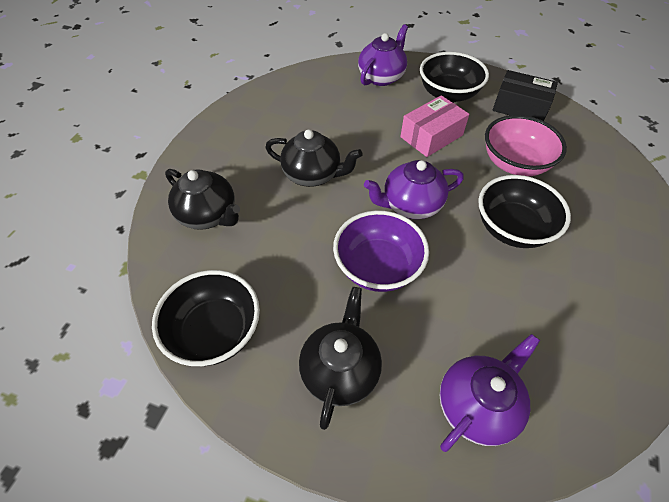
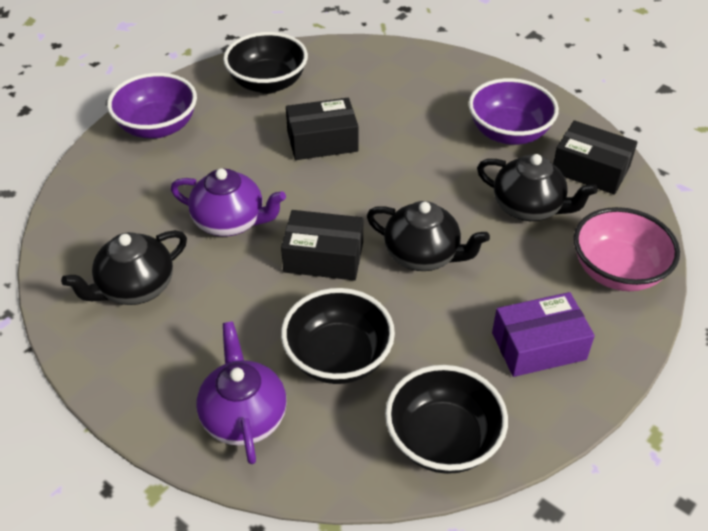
black box: 1 -> 3
pink box: 1 -> 0
purple bowl: 1 -> 2
purple box: 0 -> 1
purple teapot: 3 -> 2

